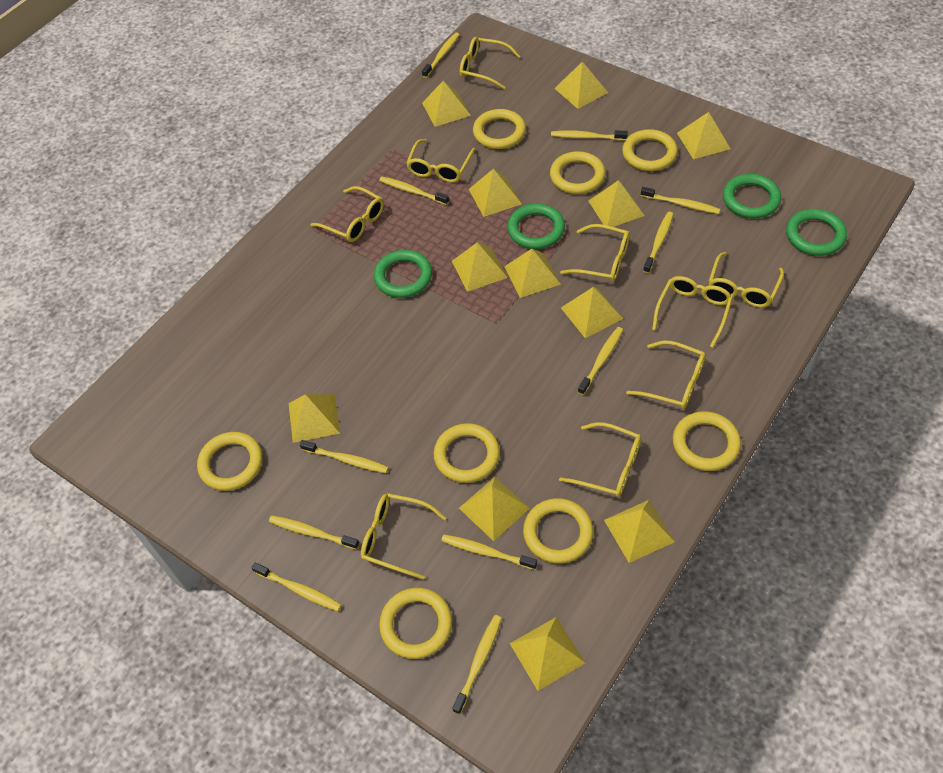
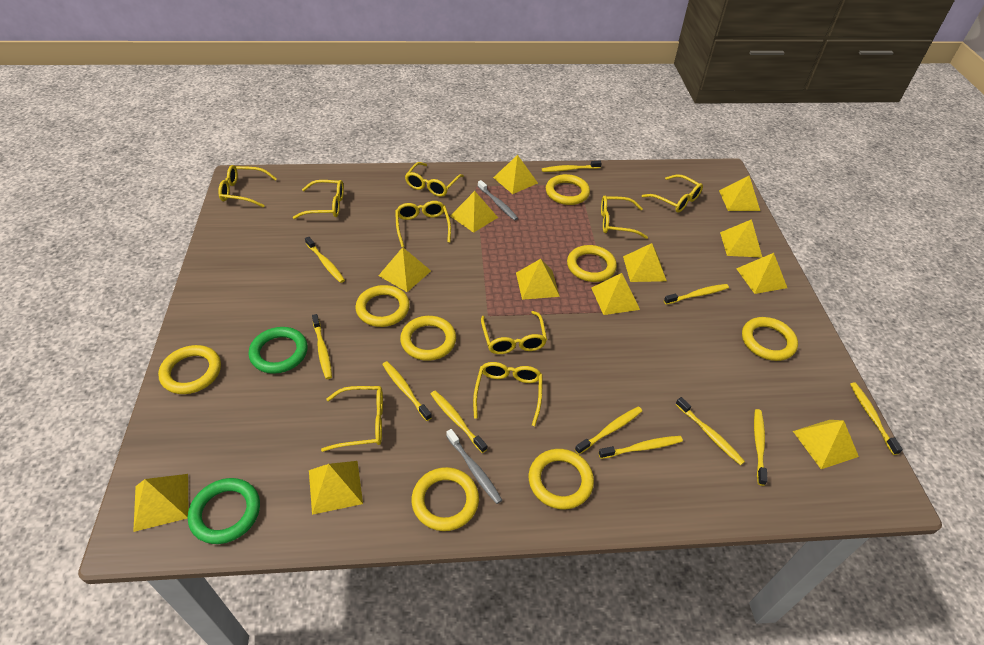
green ring: 4 -> 2
grey toothbrush: 0 -> 2

